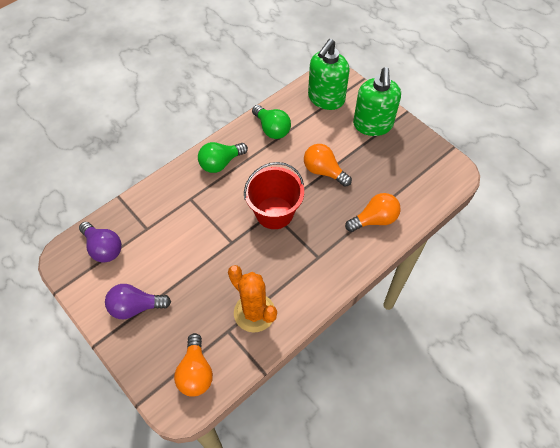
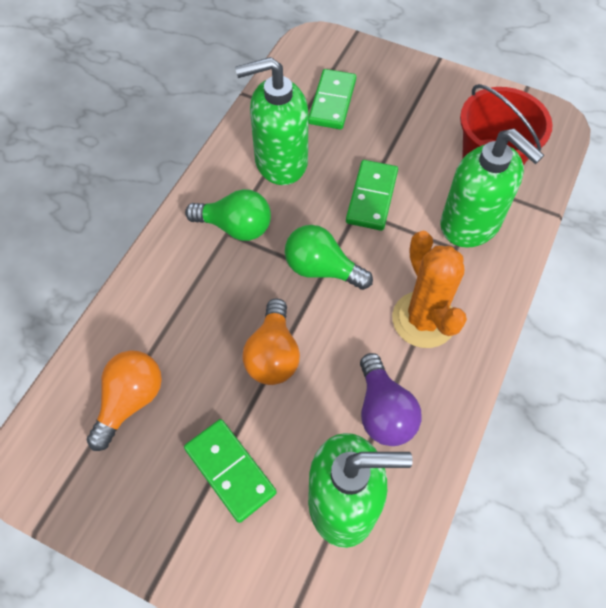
green domino: 0 -> 3
green soap dispenser: 2 -> 3
orange light bulb: 3 -> 2
purple light bulb: 2 -> 1

